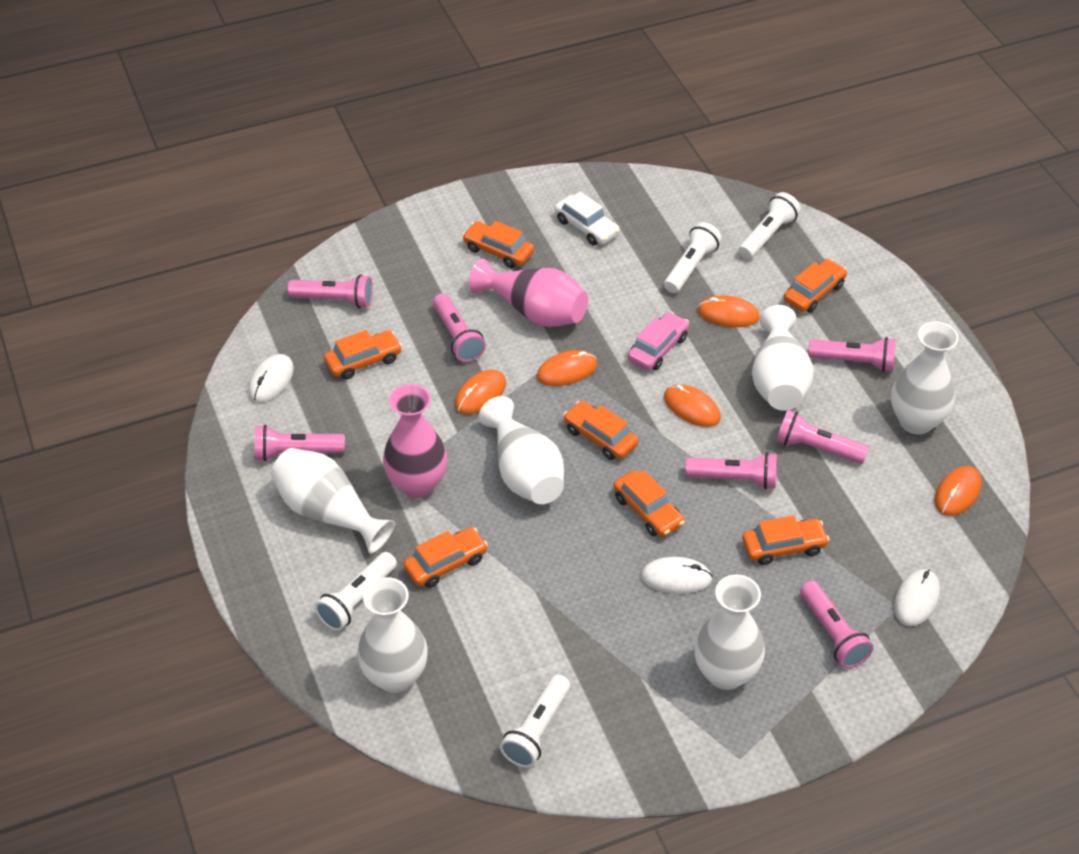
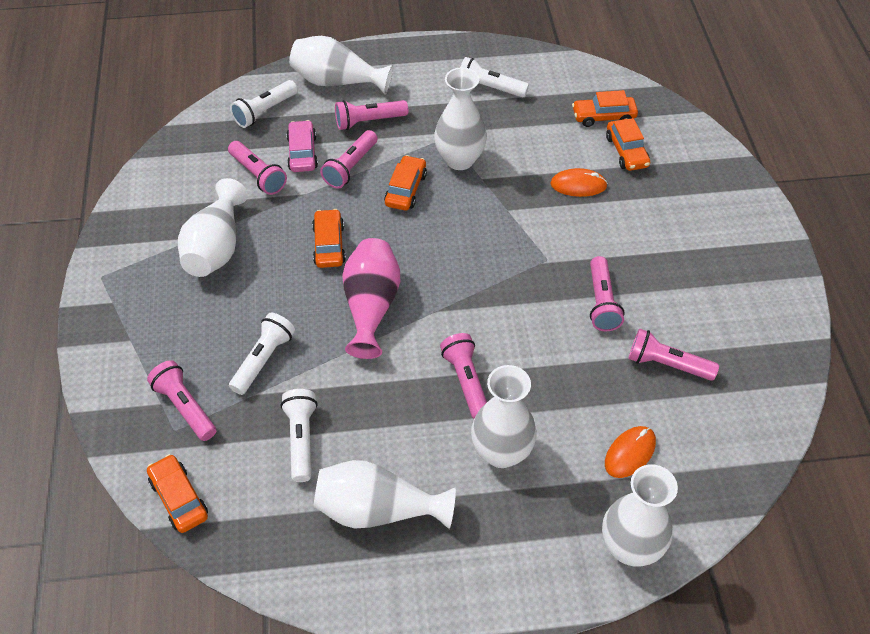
orange car: 7 -> 5
orange mouse: 5 -> 2
pink vase: 2 -> 1
white car: 1 -> 0
white mouse: 3 -> 0

